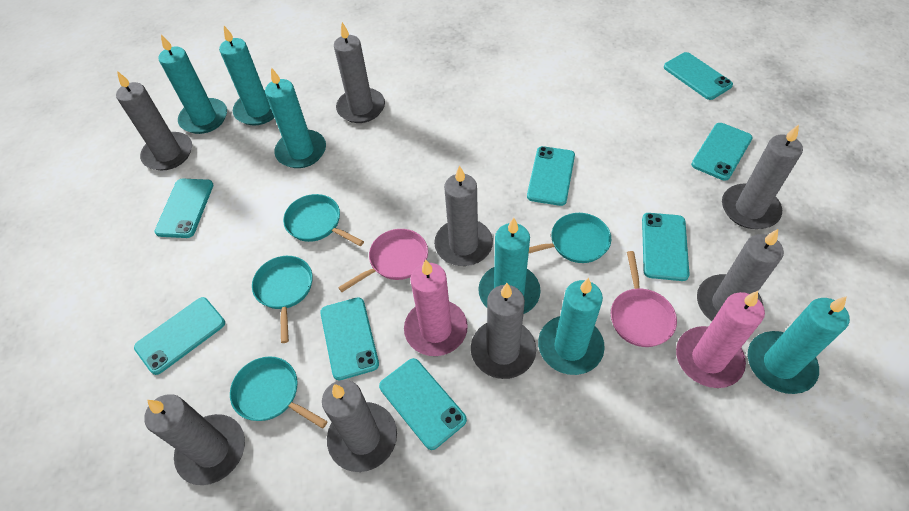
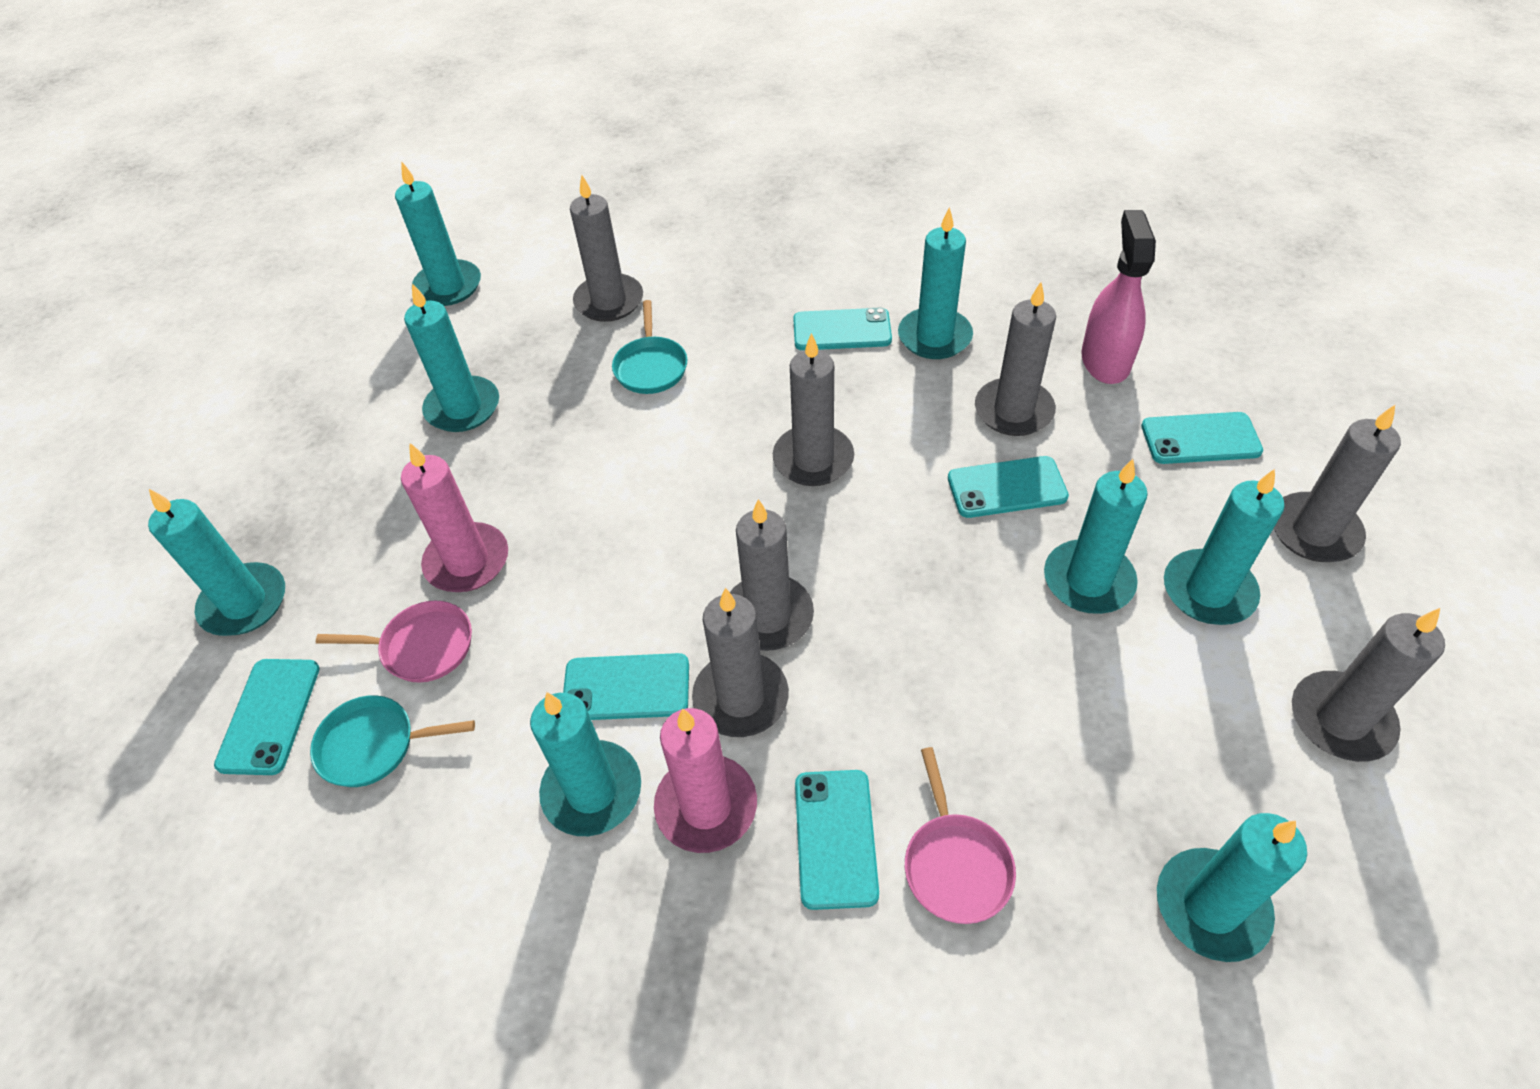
grey candle: 8 -> 7
pink spray bottle: 0 -> 1
turquoise candle: 6 -> 8
turquoise pan: 4 -> 2
turquoise phone: 8 -> 6

